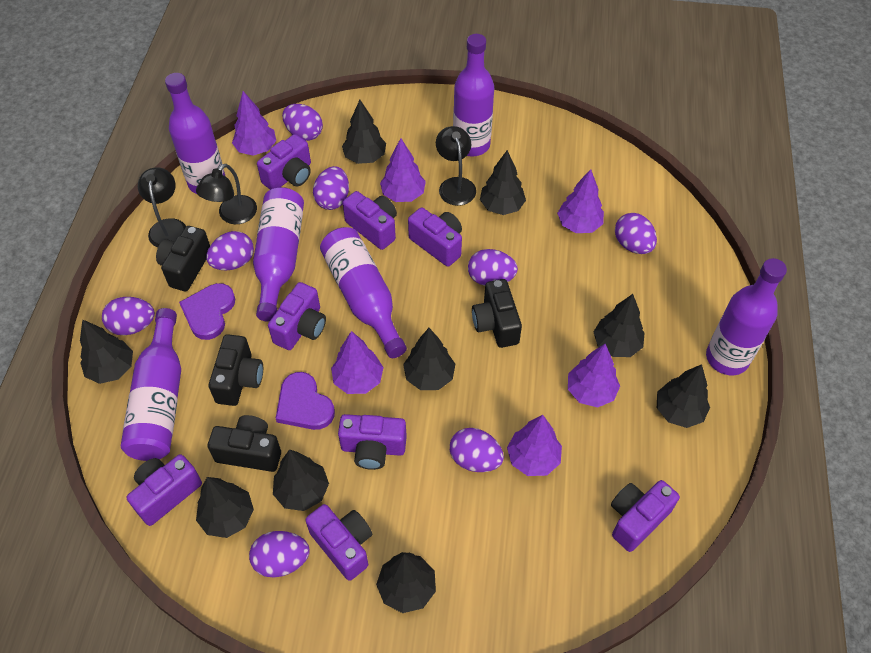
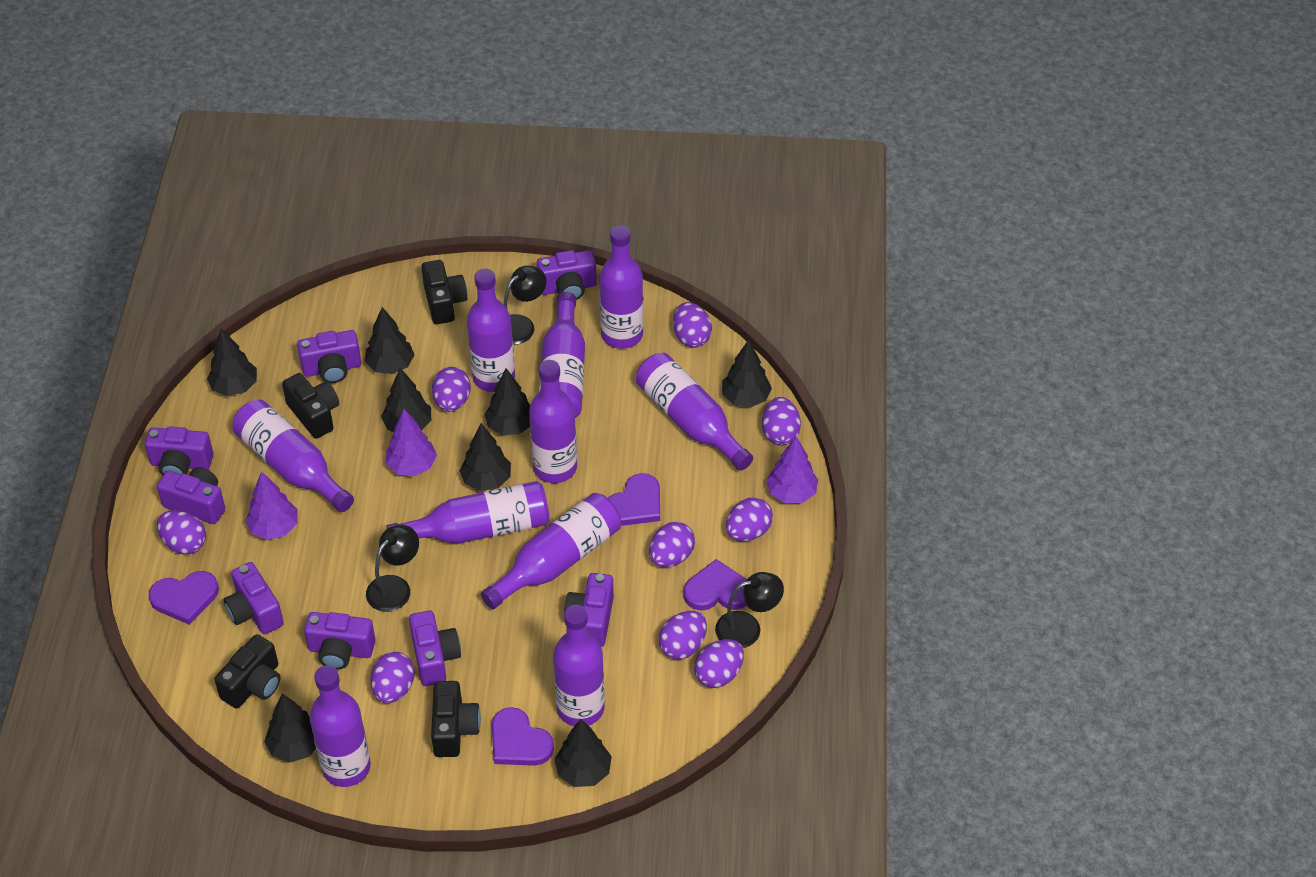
black tree: 9 -> 8
purple bottle: 6 -> 10
purple egg: 8 -> 9
purple heart: 2 -> 4
purple tree: 6 -> 3

